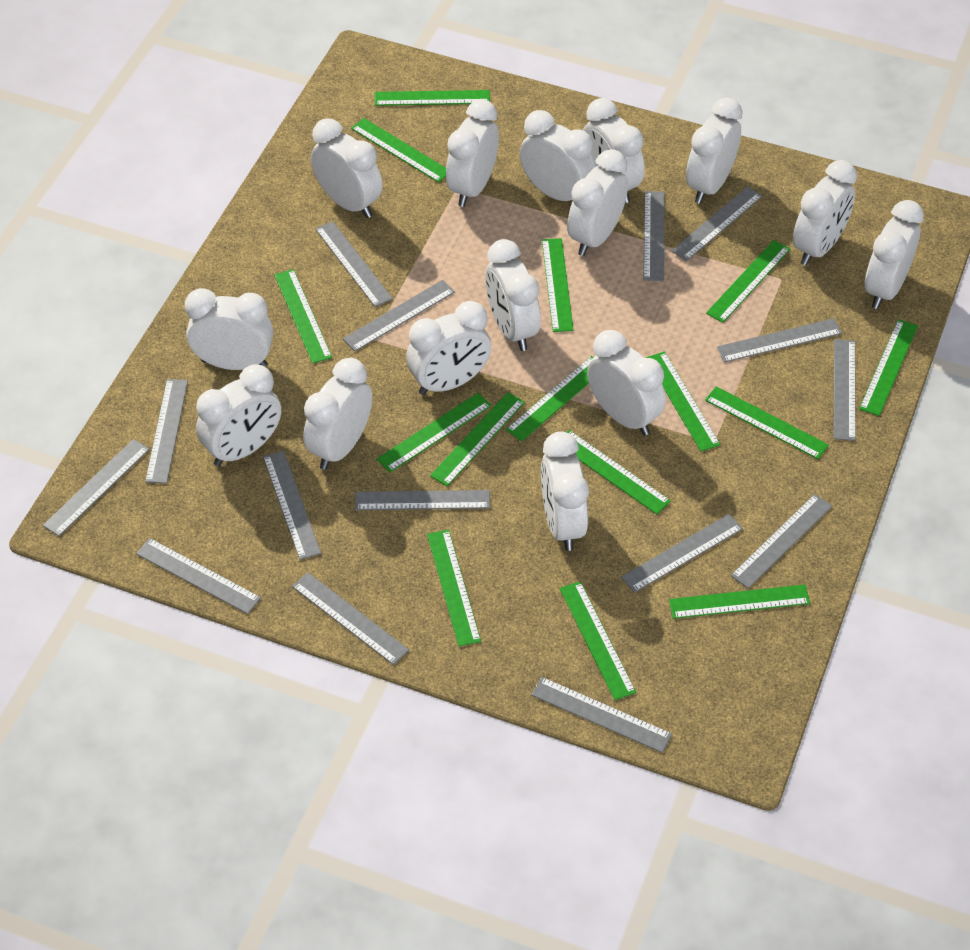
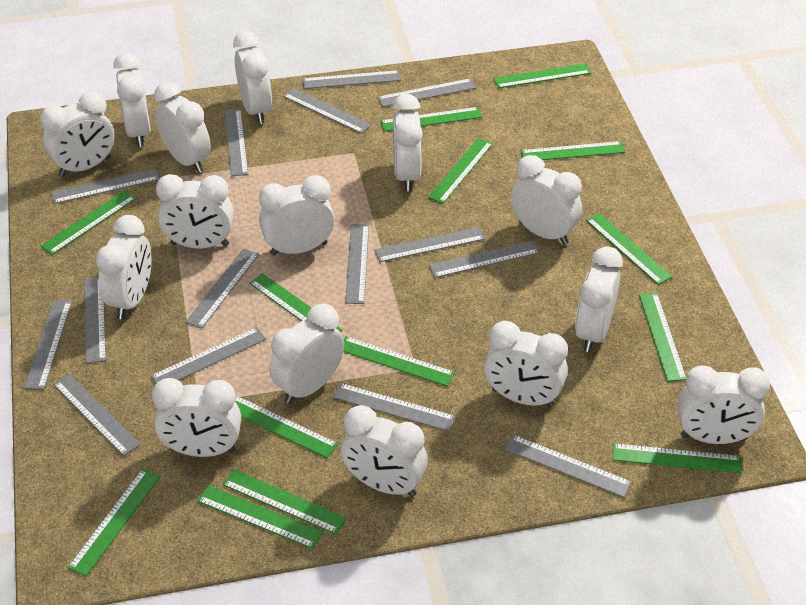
green ruler: 15 -> 14

